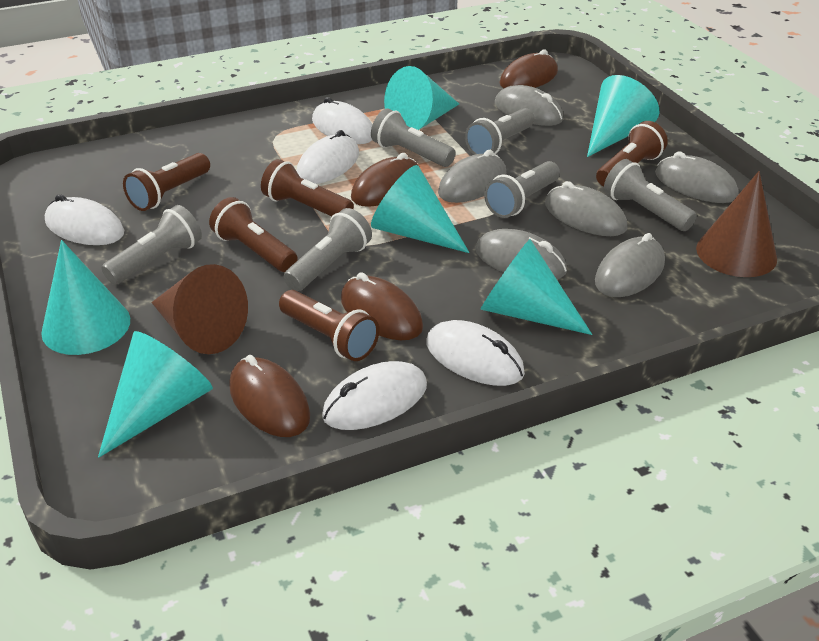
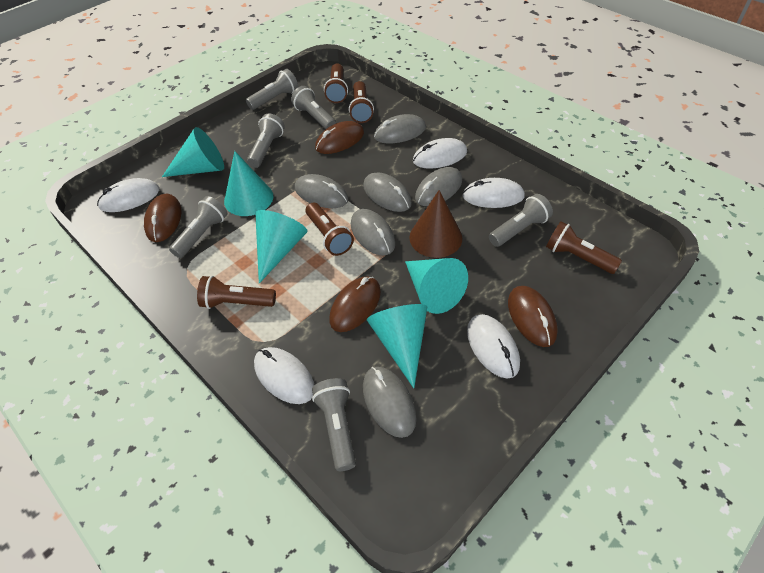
brown cone: 2 -> 1
turquoise cone: 6 -> 5

